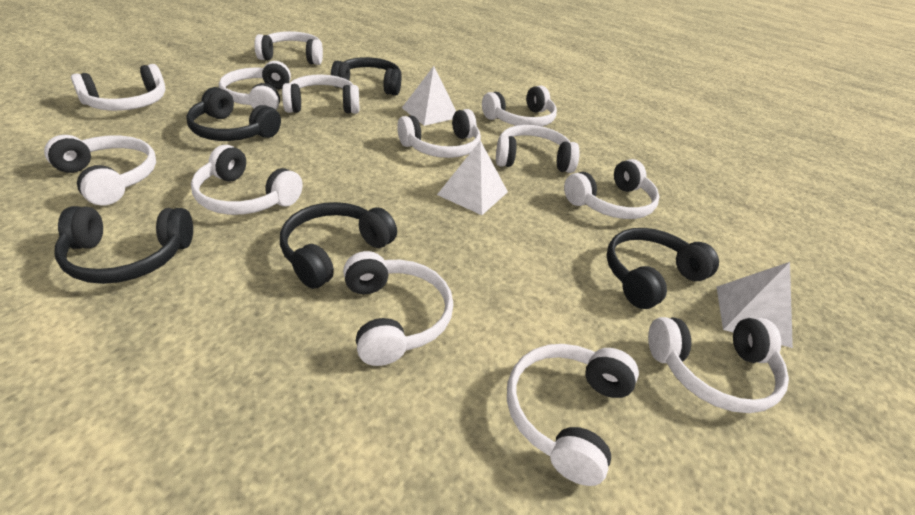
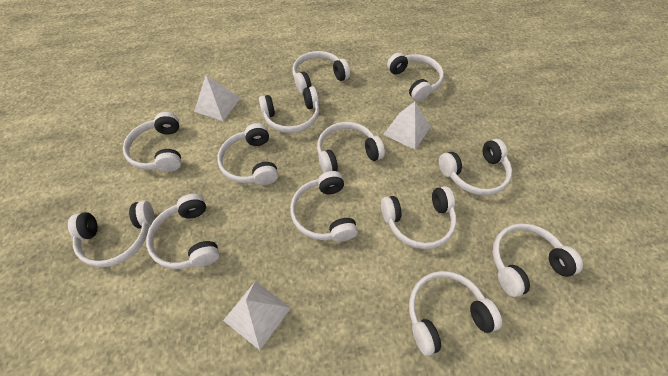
black headphones: 5 -> 0

